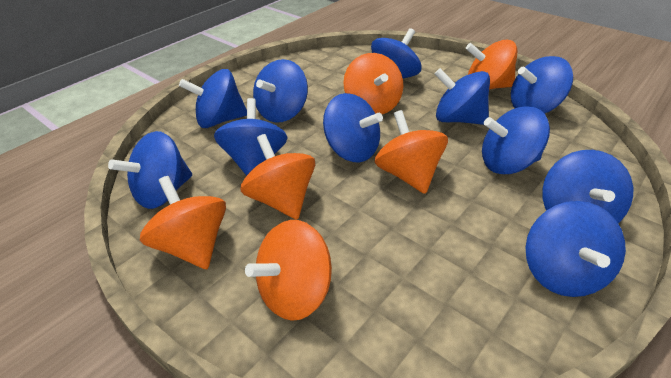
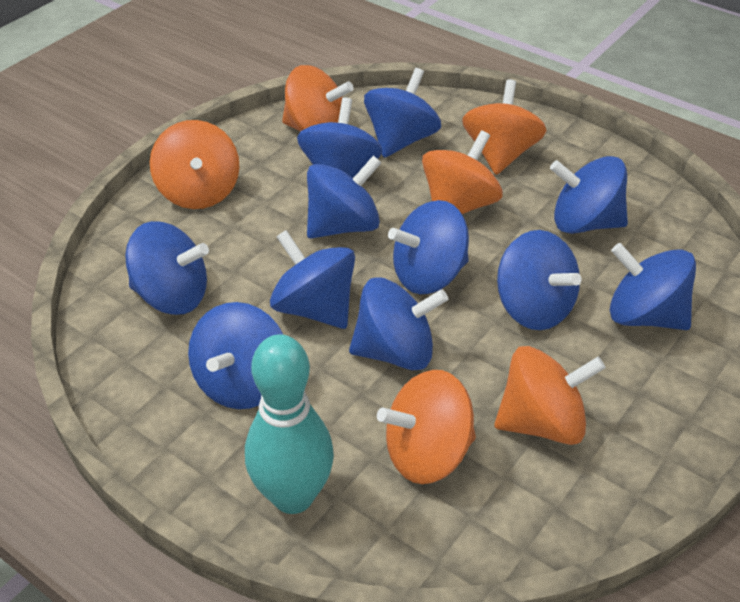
turquoise bowling pin: 0 -> 1

